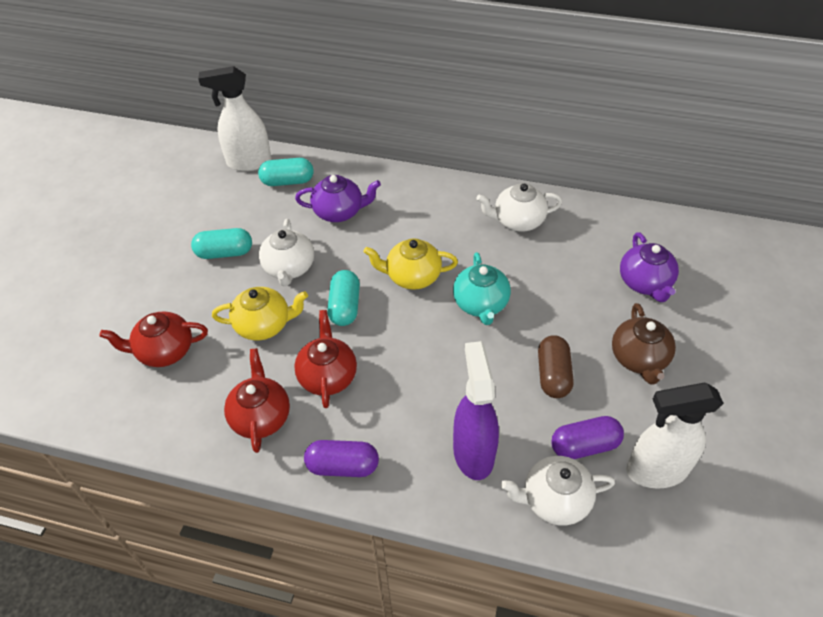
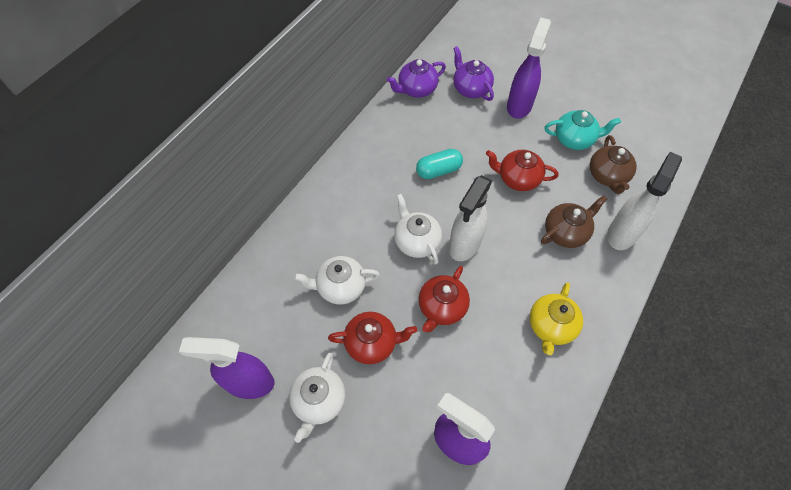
brown capsule: 1 -> 0
brown teapot: 1 -> 2
purple capsule: 2 -> 0
purple spray bottle: 1 -> 3
turquoise capsule: 3 -> 1
yellow teapot: 2 -> 1

